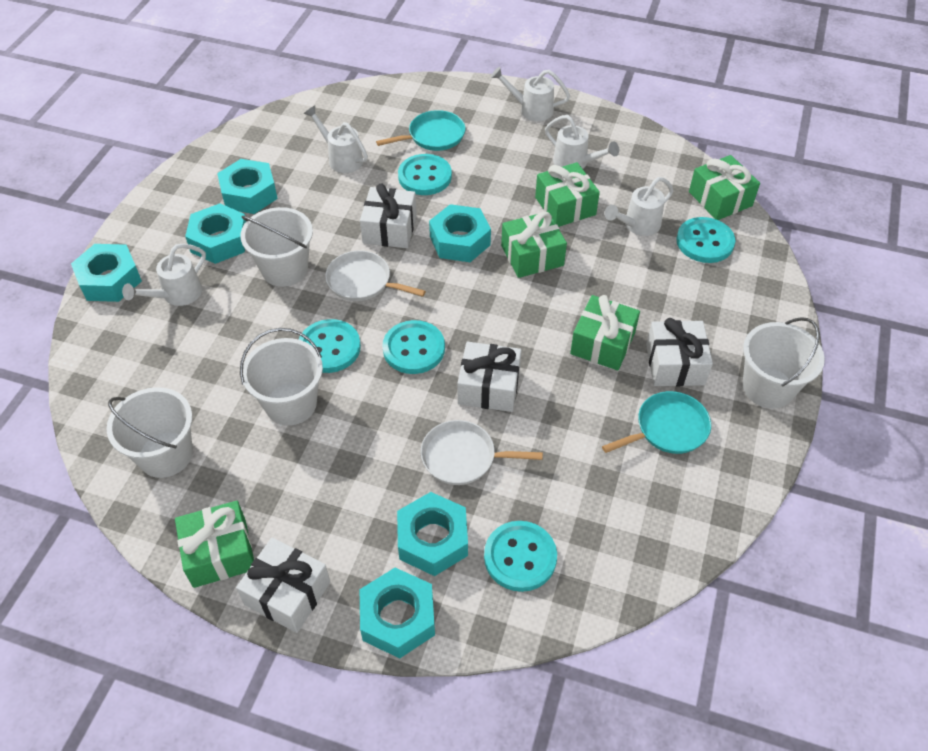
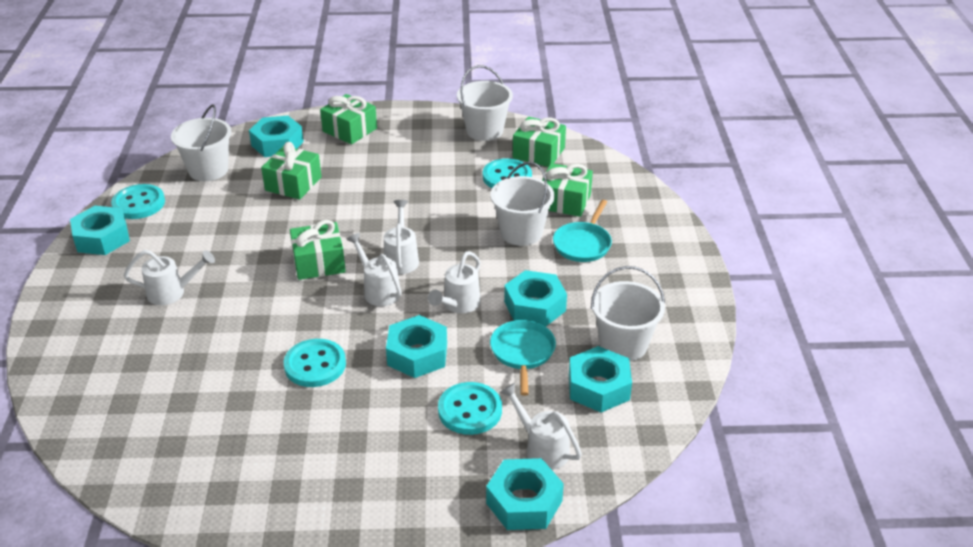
turquoise button: 5 -> 4
white gift: 4 -> 0
white pan: 2 -> 0

